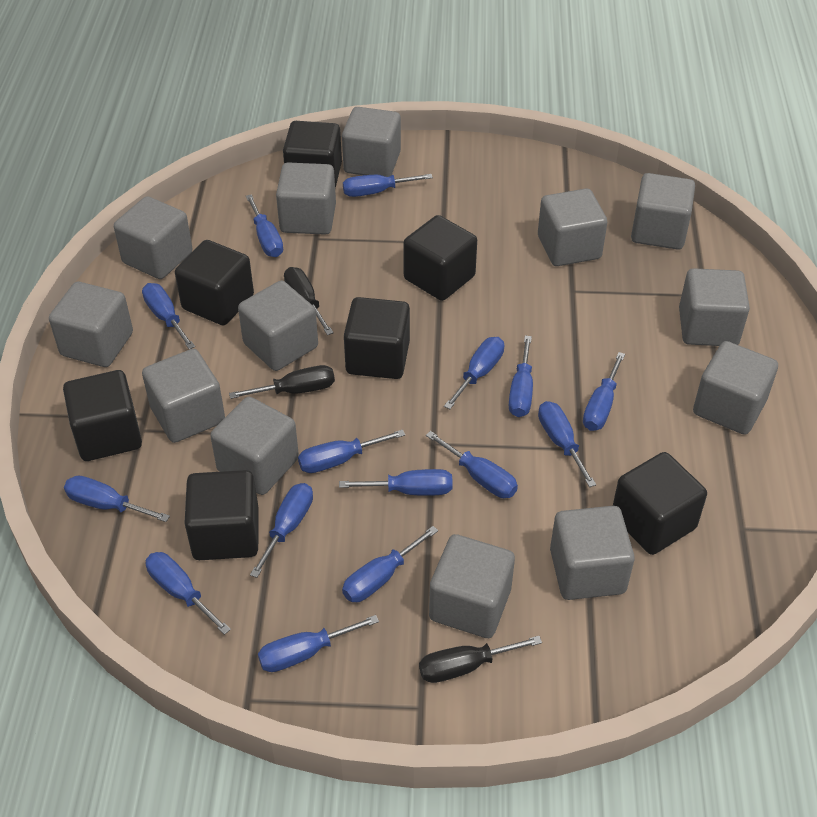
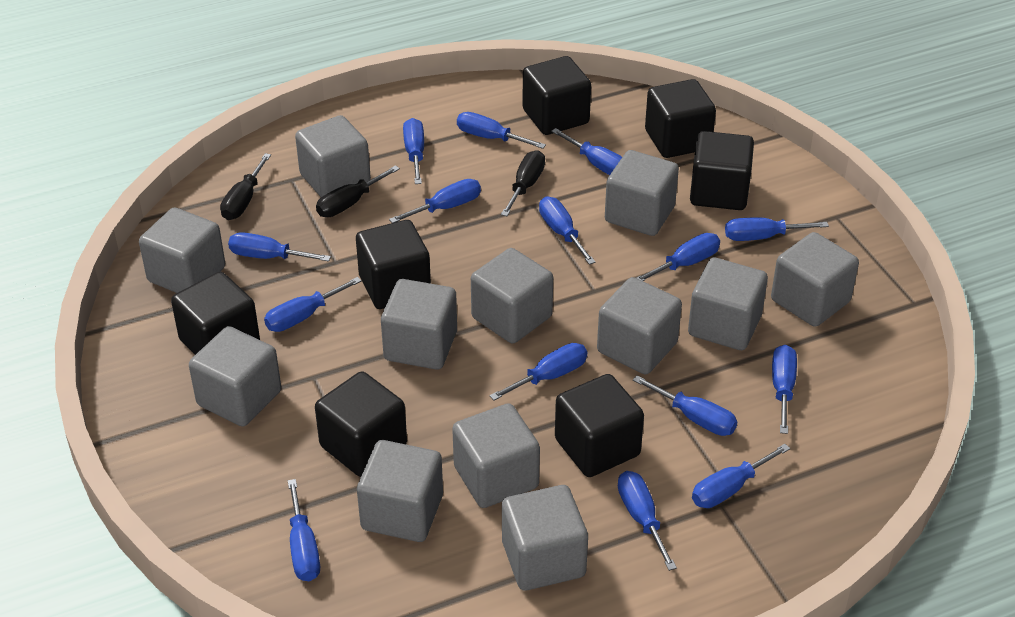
grey cube: 13 -> 12

